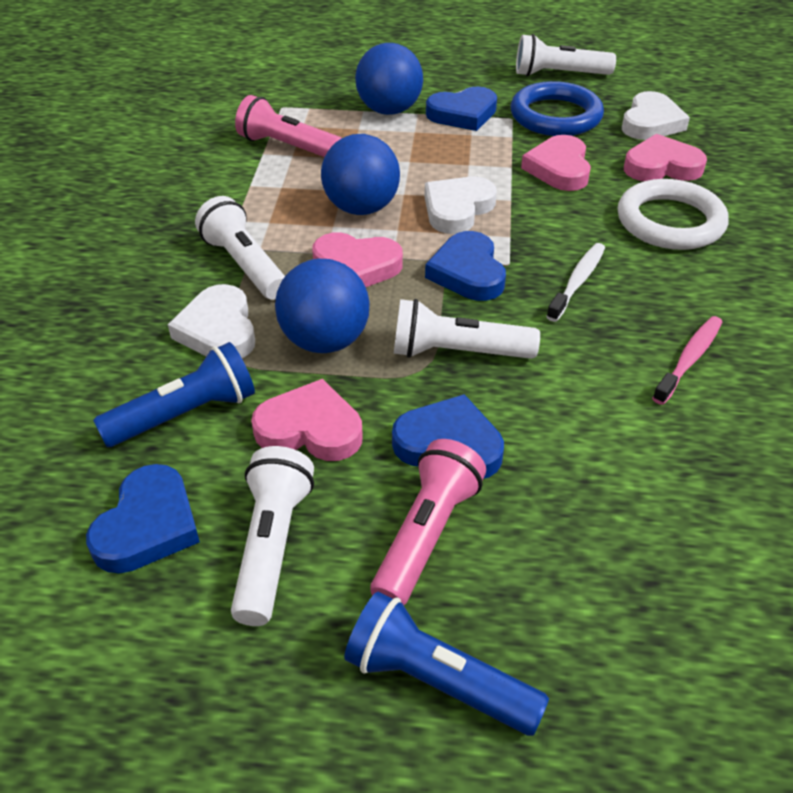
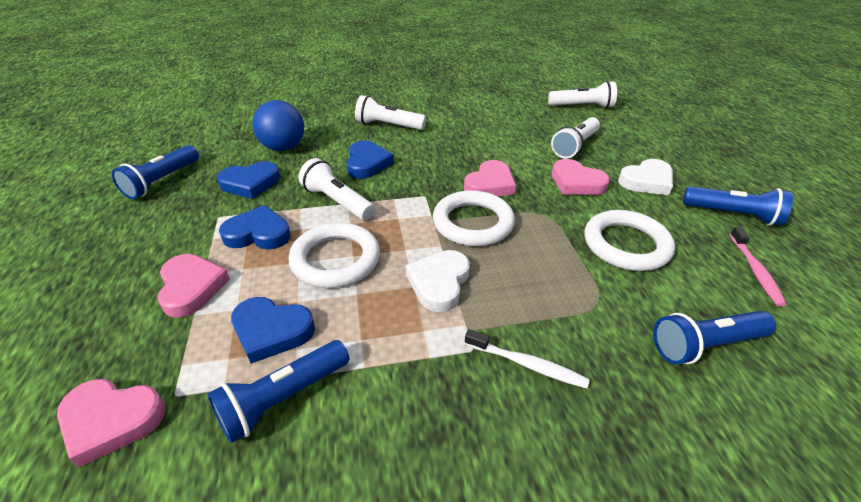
blue ball: 3 -> 1
blue flashlight: 2 -> 4
blue ring: 1 -> 0
pink flashlight: 2 -> 0
white heart: 3 -> 2
white ring: 1 -> 3

